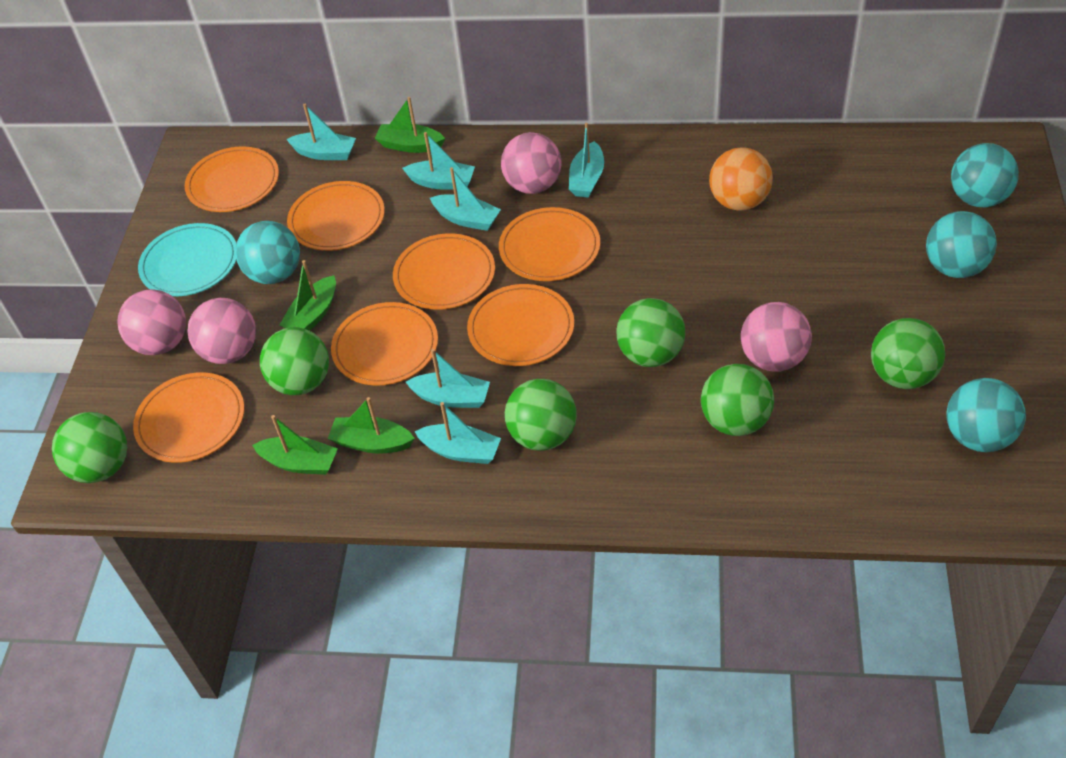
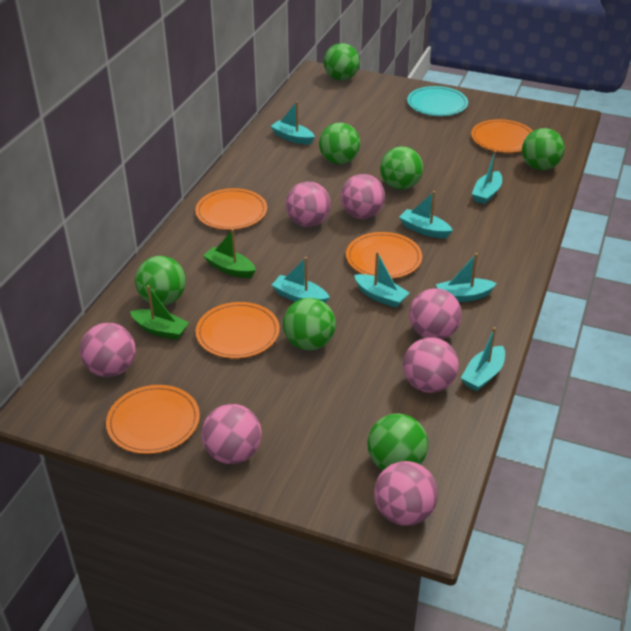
green ball: 6 -> 7
green boat: 4 -> 2
orange ball: 1 -> 0
orange plate: 7 -> 5
pink ball: 4 -> 7
turquoise ball: 4 -> 0
turquoise boat: 6 -> 7

